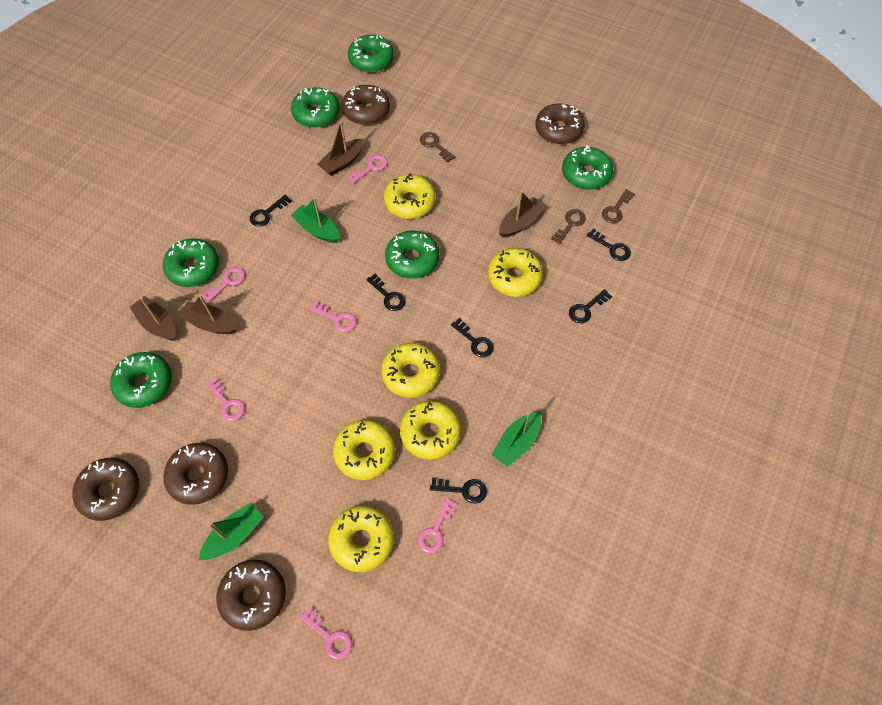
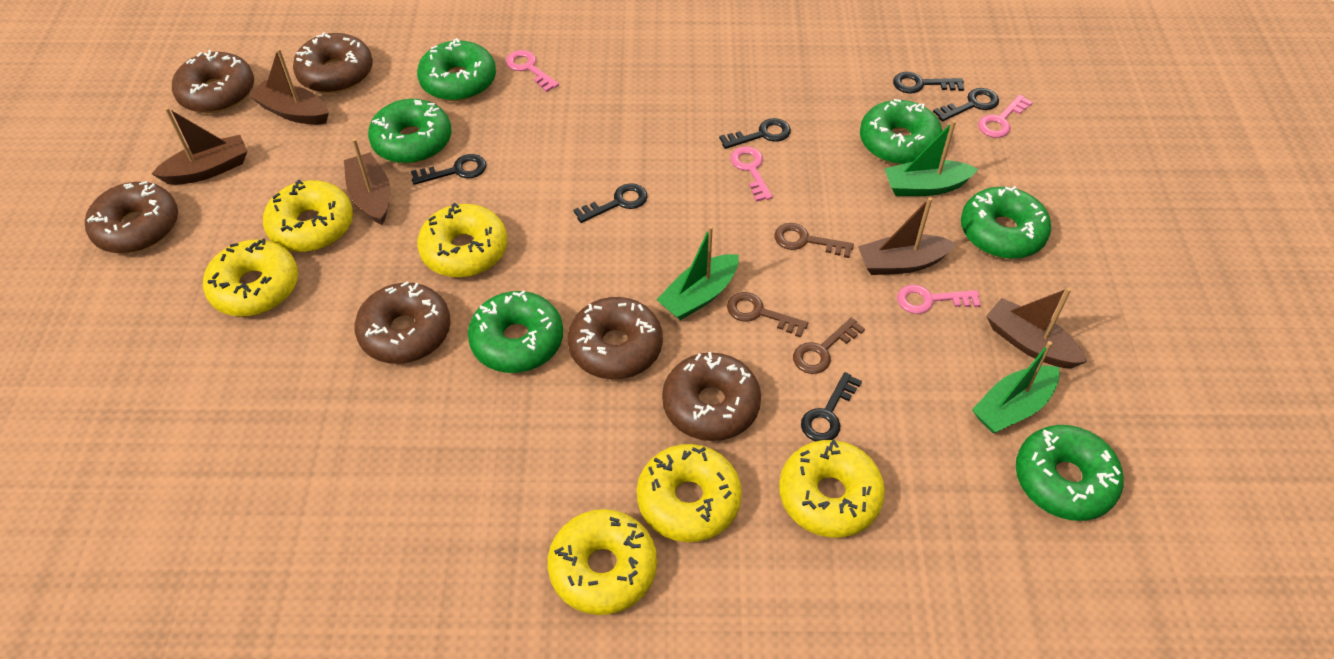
brown boat: 4 -> 5
brown donut: 5 -> 6
pink key: 6 -> 4

